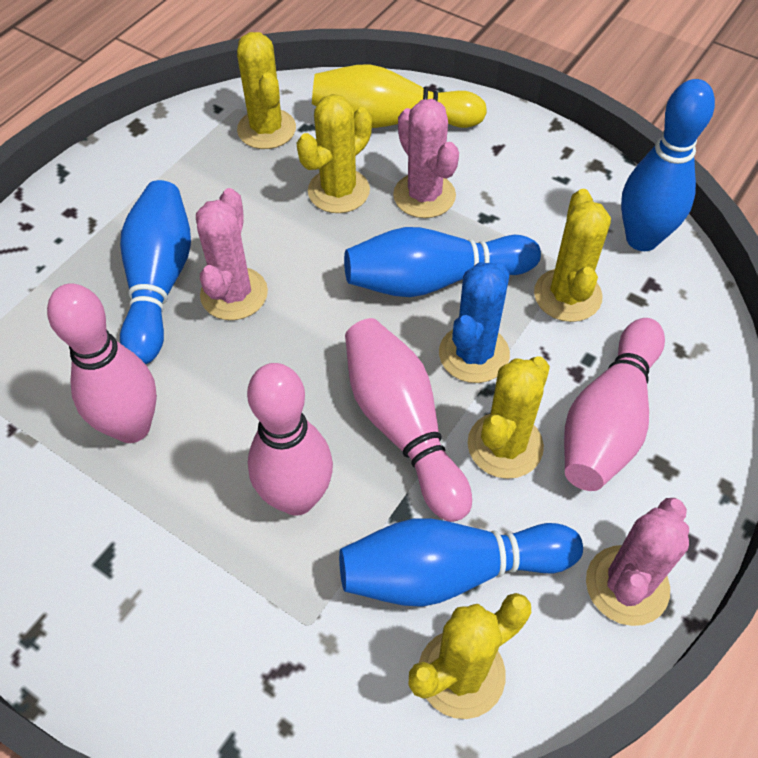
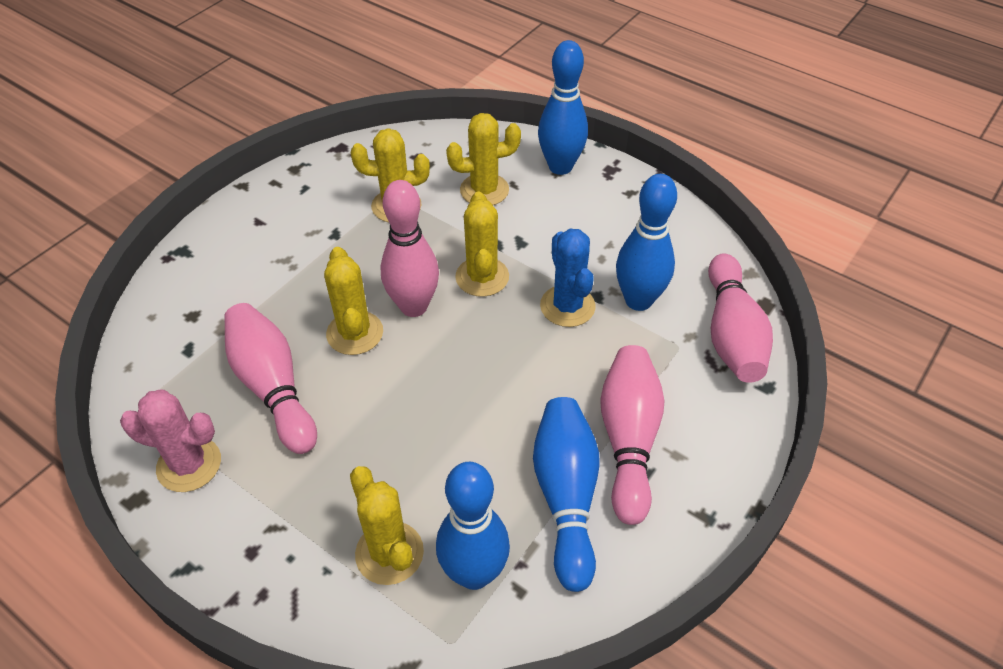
pink cactus: 3 -> 1
yellow bowling pin: 1 -> 0

